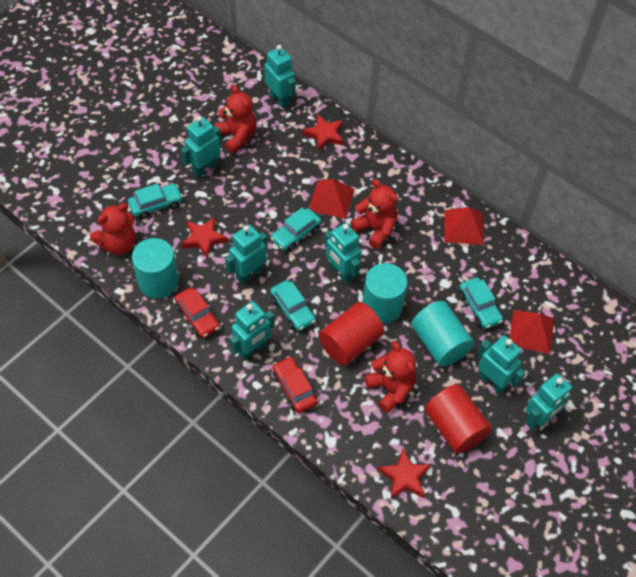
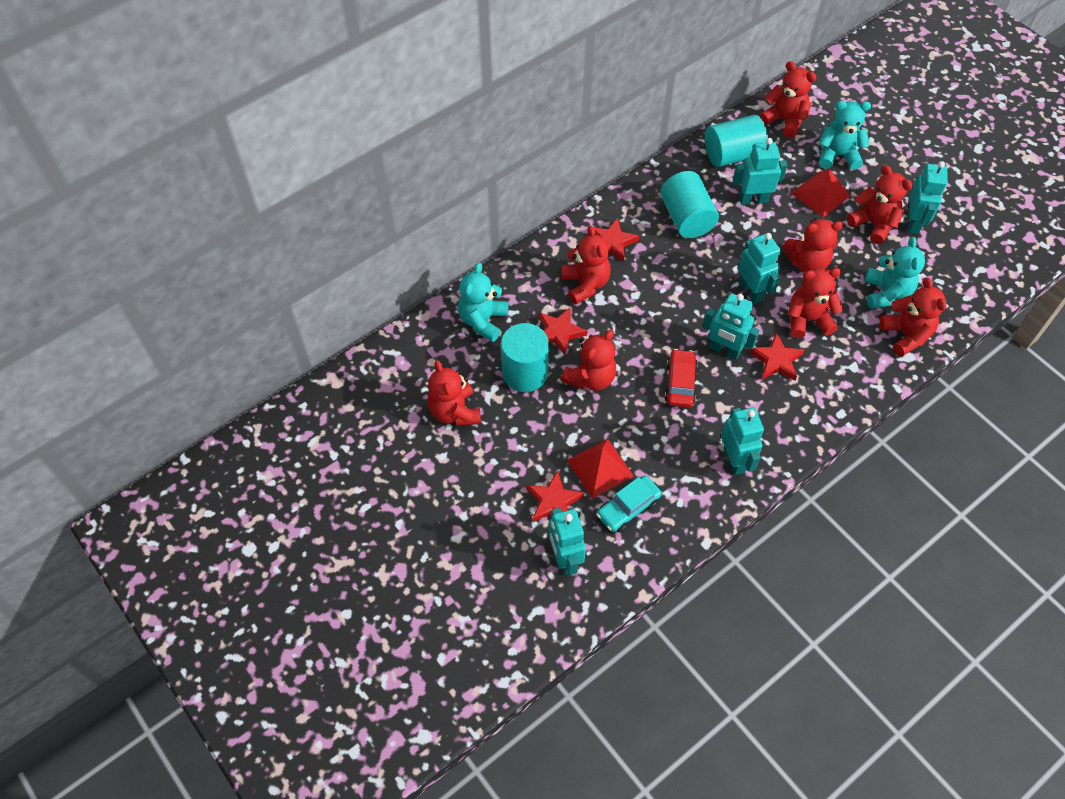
red car: 2 -> 1
red cylinder: 2 -> 0
red pyramid: 3 -> 2
red star: 3 -> 4
red teddy bear: 4 -> 8
turquoise car: 4 -> 1
turquoise robot: 7 -> 6
turquoise teddy bear: 0 -> 3

